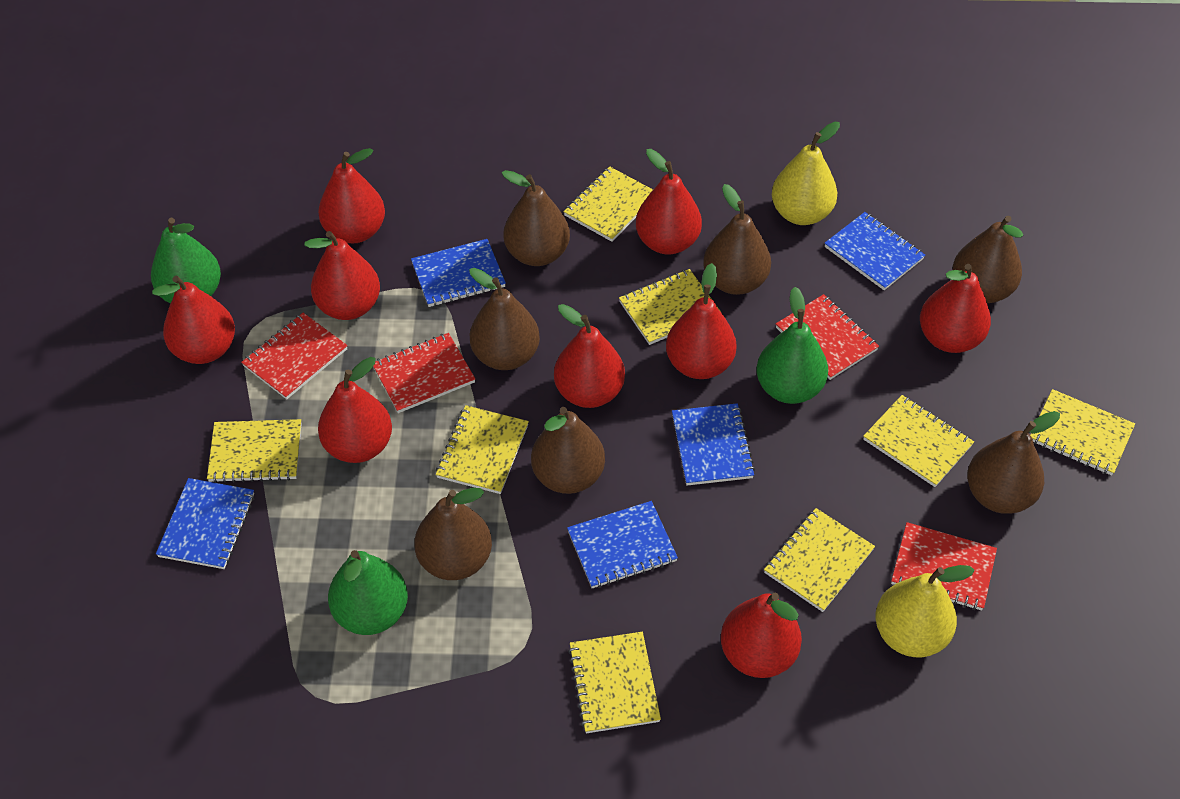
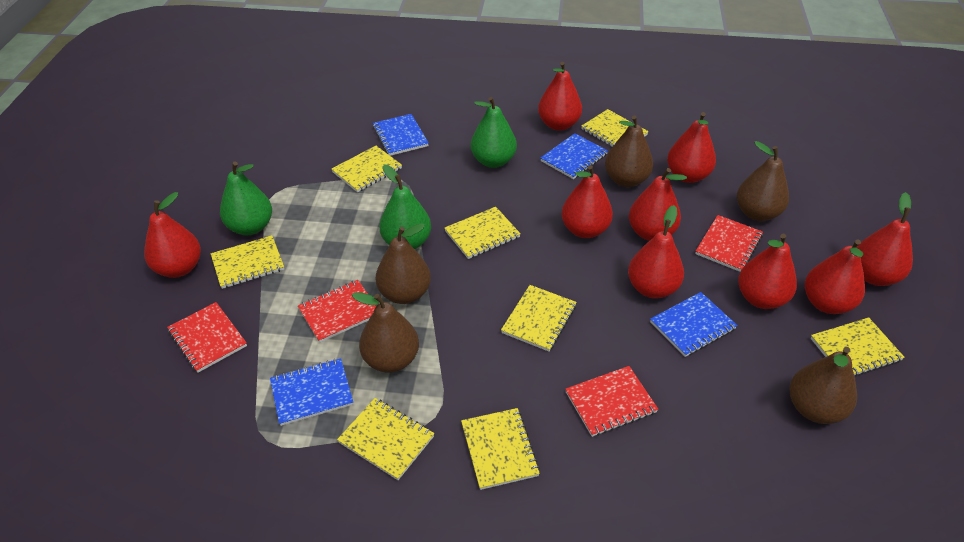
blue notebook: 5 -> 4
brown pear: 7 -> 5
yellow pear: 2 -> 0

